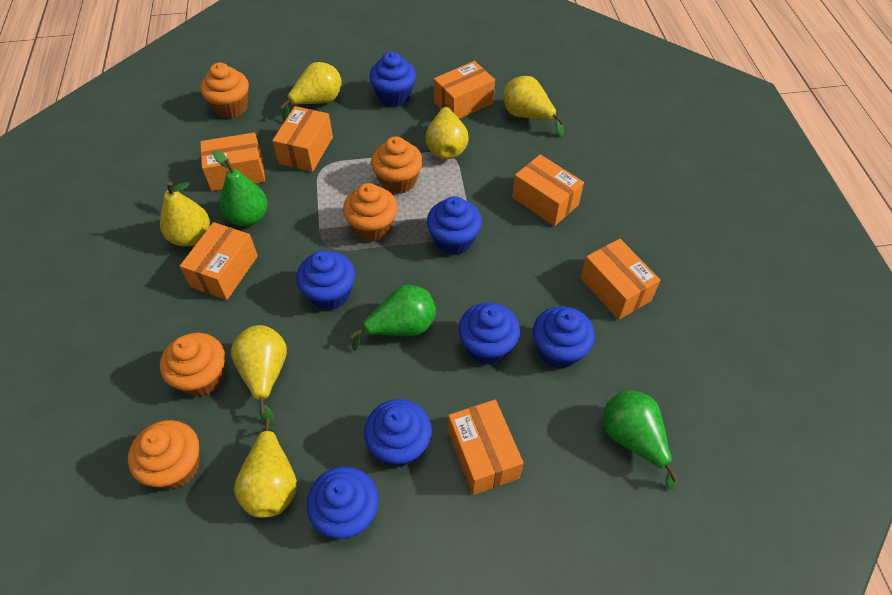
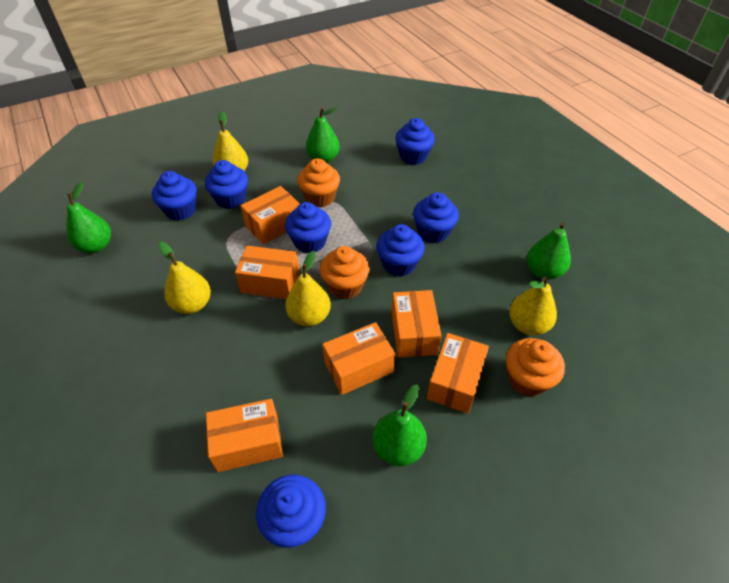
green pear: 3 -> 4
orange box: 7 -> 6
orange cupcake: 5 -> 3
yellow pear: 6 -> 4

